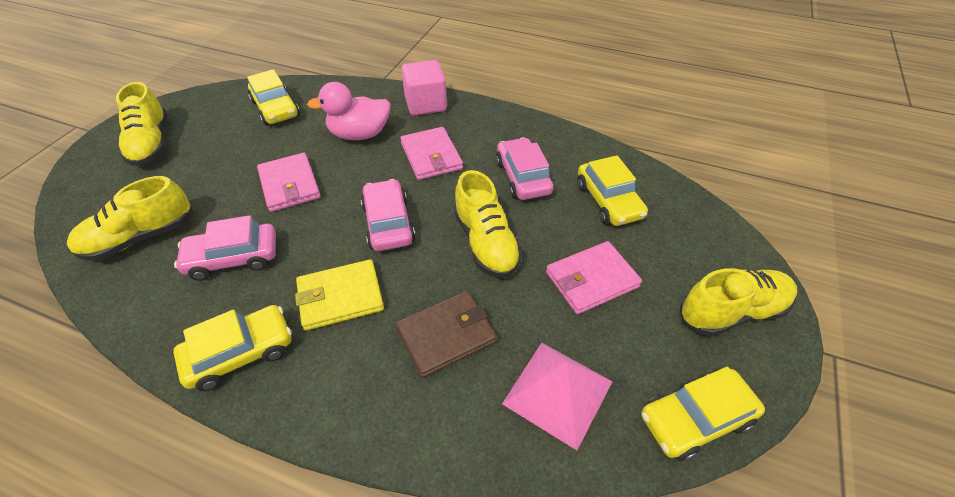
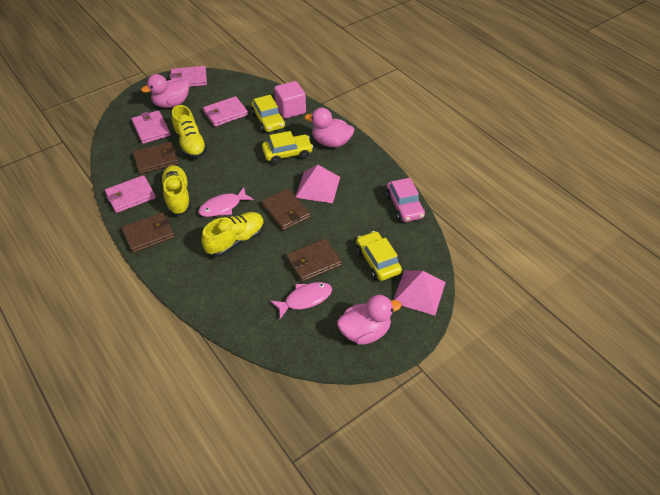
brown wallet: 1 -> 4
pink car: 3 -> 1
pink duck: 1 -> 3
pink fish: 0 -> 2
pink pyramid: 1 -> 2
pink wallet: 3 -> 4
yellow car: 4 -> 3
yellow shoe: 4 -> 3
yellow wallet: 1 -> 0

